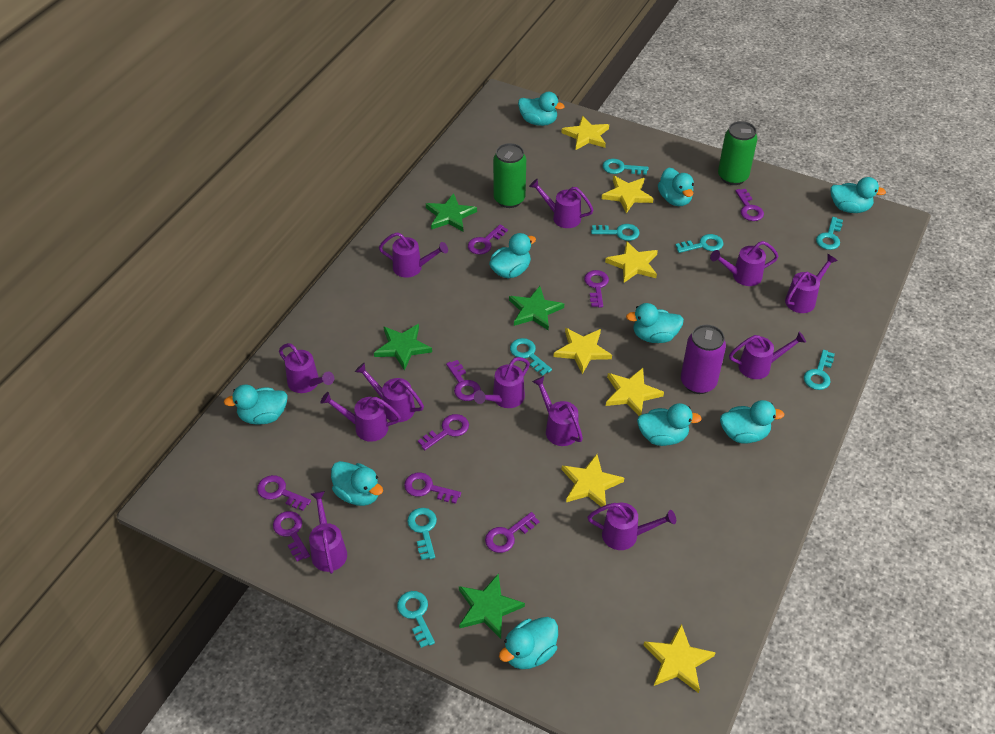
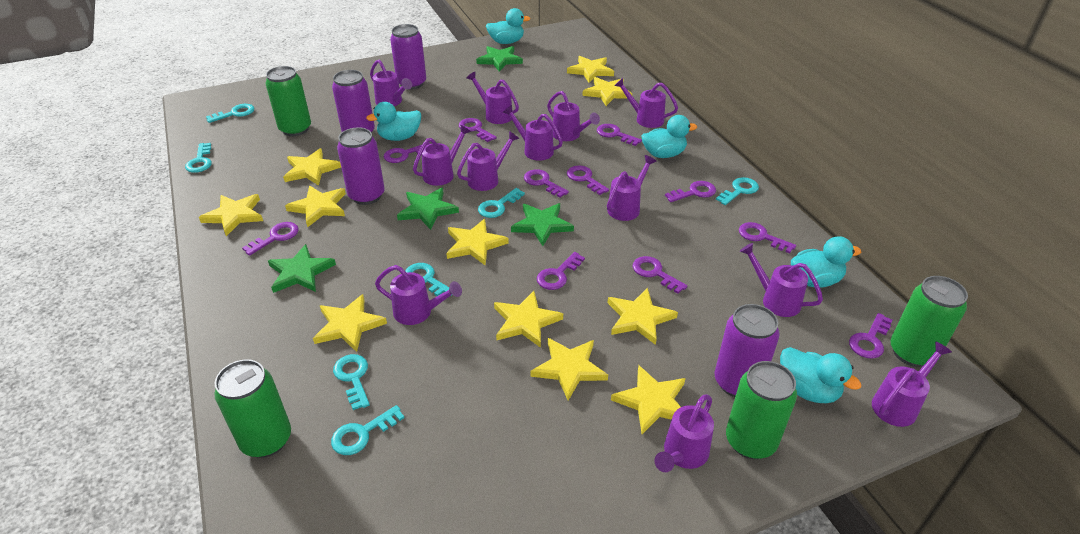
green can: 2 -> 4
purple can: 1 -> 4
purple key: 9 -> 11
turquoise duck: 10 -> 5
turquoise key: 8 -> 7
yellow star: 7 -> 11

